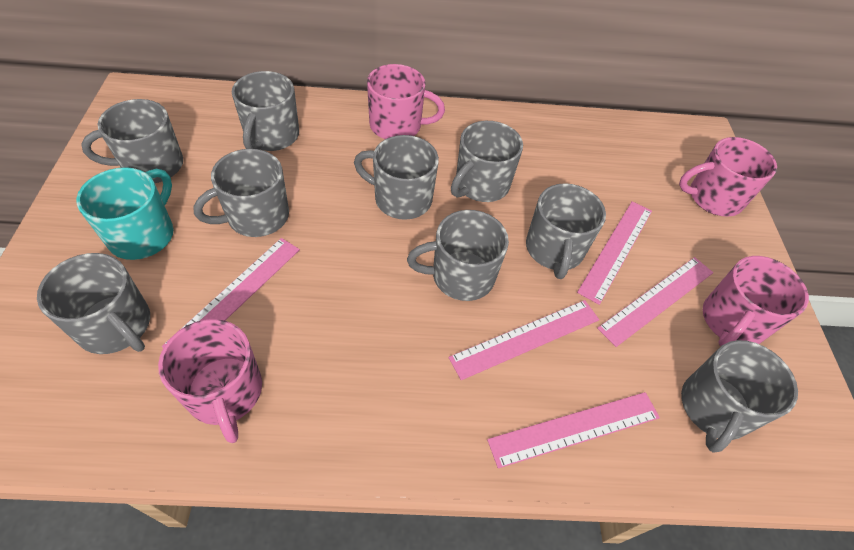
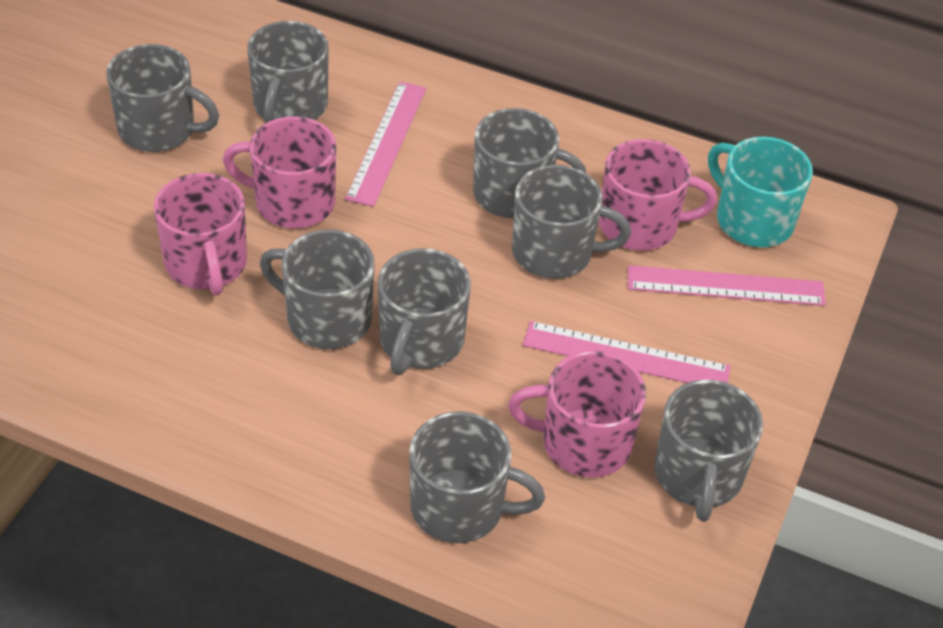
grey mug: 9 -> 8
pink ruler: 5 -> 3

